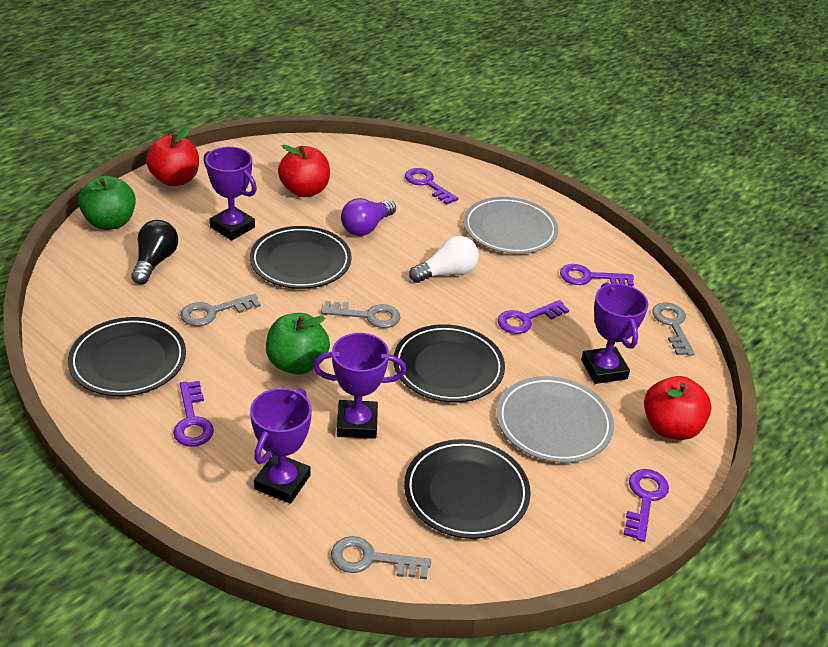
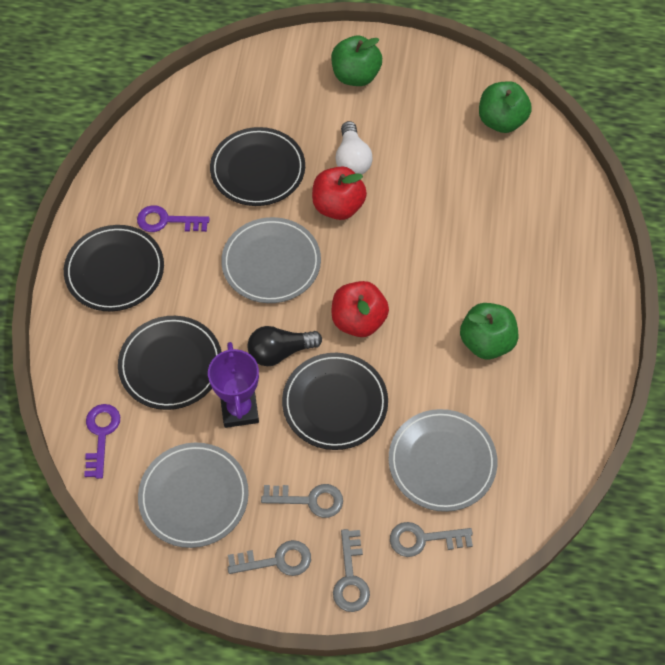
green apple: 2 -> 3
grey plate: 2 -> 3
purple key: 5 -> 2
purple light bulb: 1 -> 0
purple trophy: 4 -> 1
red apple: 3 -> 2

